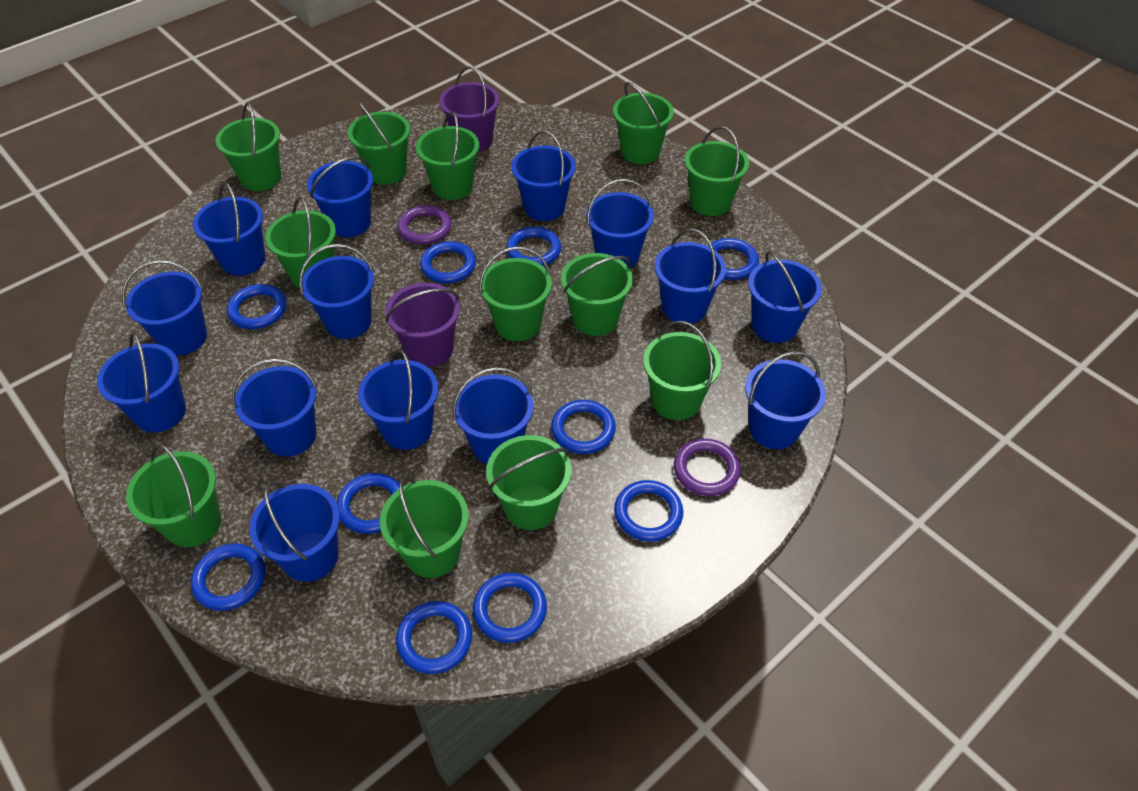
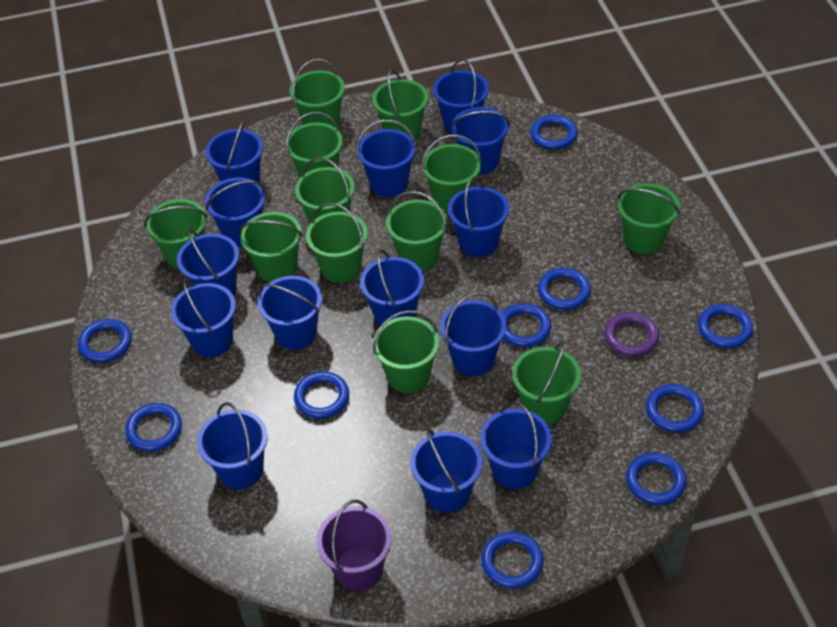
purple bucket: 2 -> 1
purple ring: 2 -> 1

